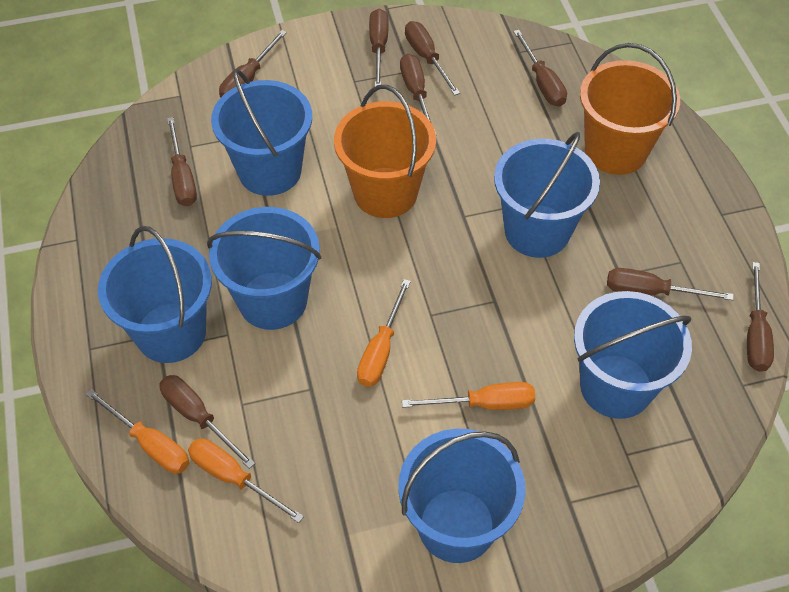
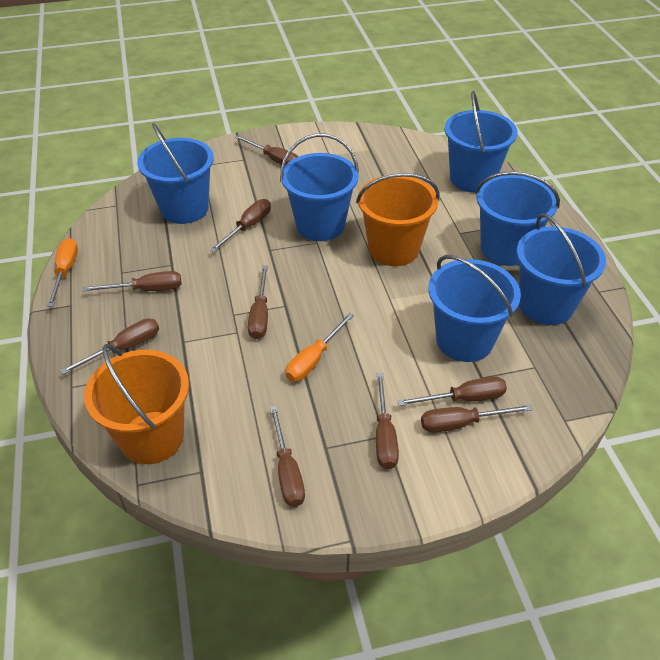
orange screwdriver: 4 -> 2

